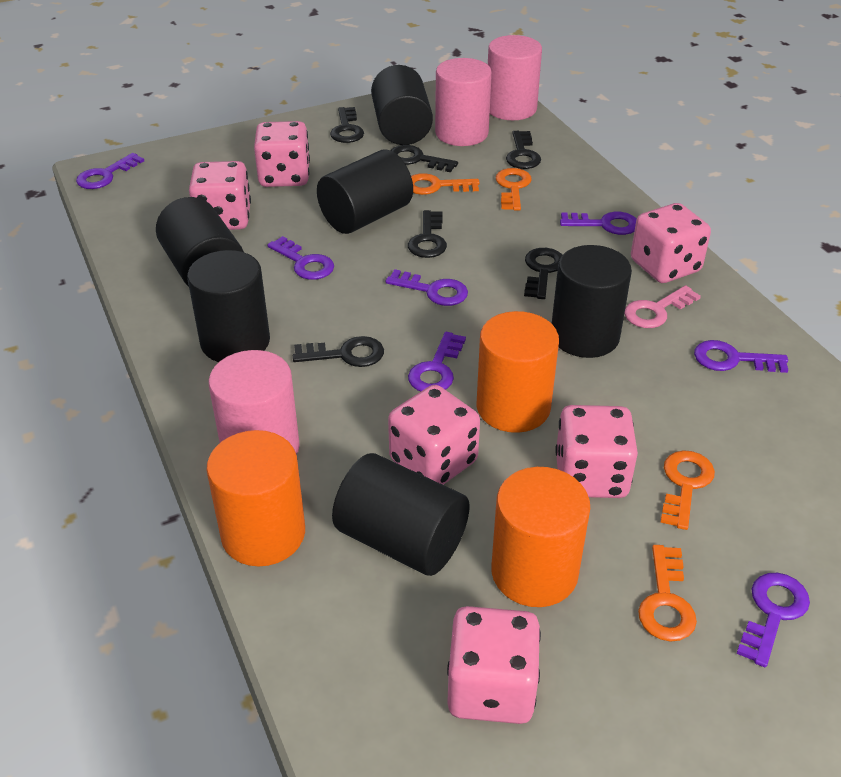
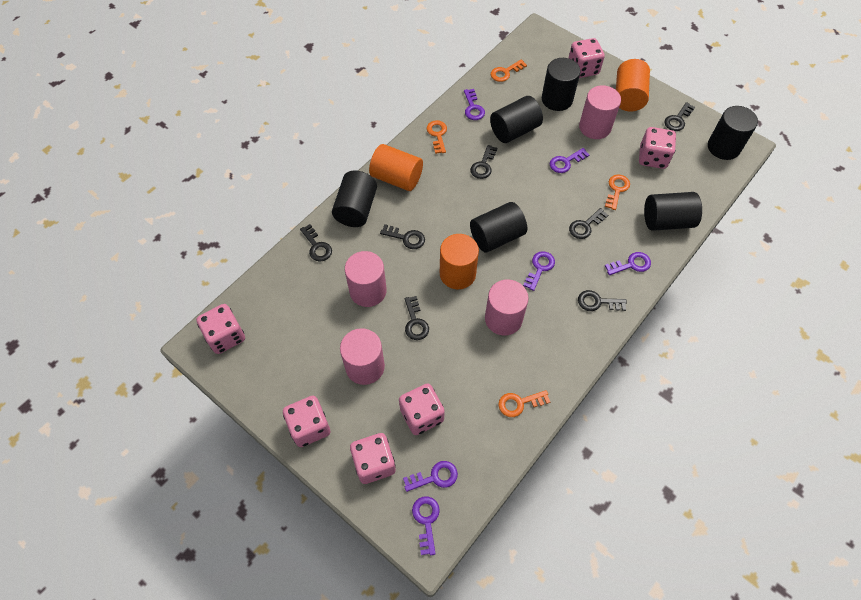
black key: 6 -> 7
pink cylinder: 3 -> 4
pink key: 1 -> 0
purple key: 7 -> 6

